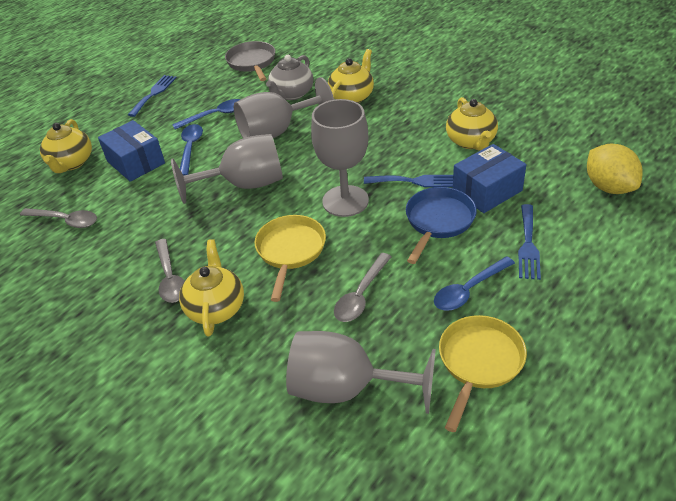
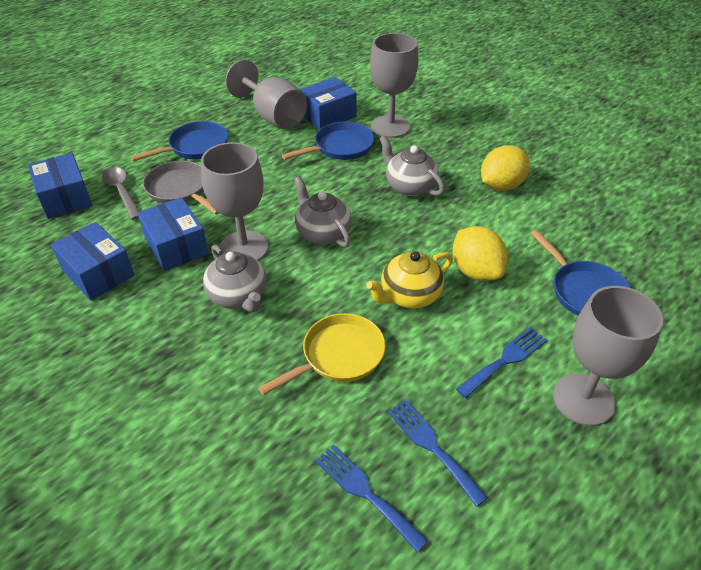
blue box: 2 -> 4
blue pan: 1 -> 3
blue spoon: 3 -> 0
grey spoon: 3 -> 1
grey teapot: 1 -> 3
yellow lemon: 1 -> 2
yellow pan: 2 -> 1
yellow teapot: 4 -> 1

